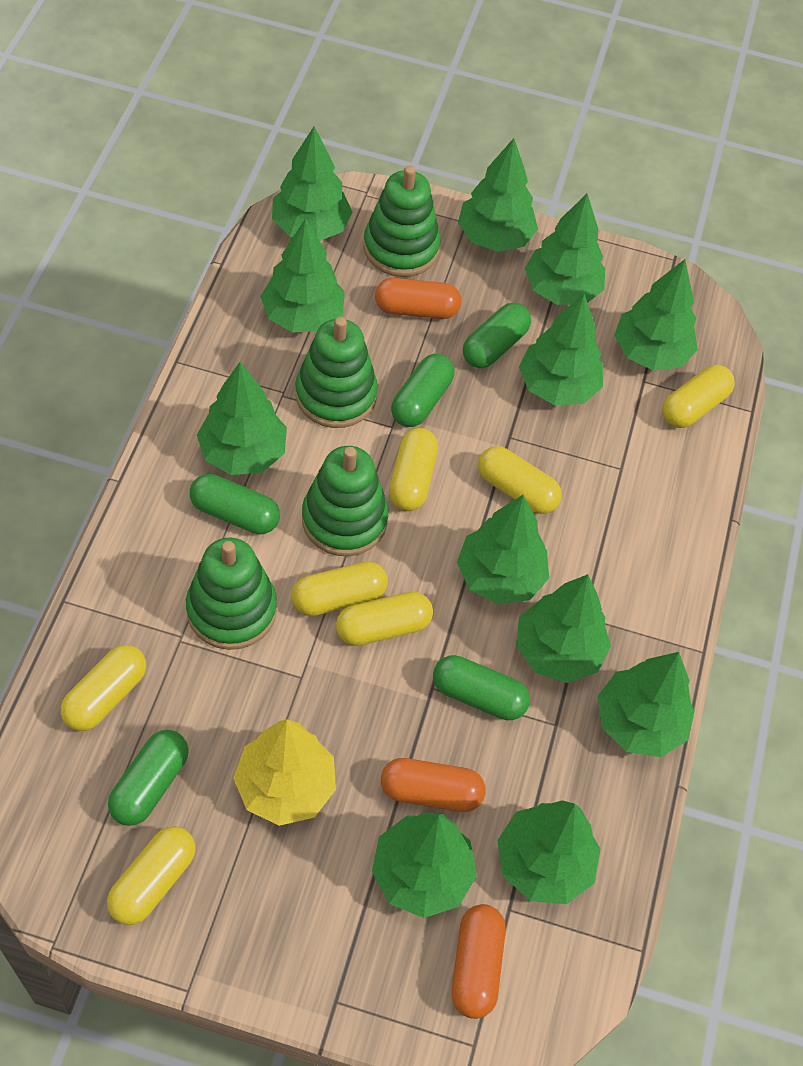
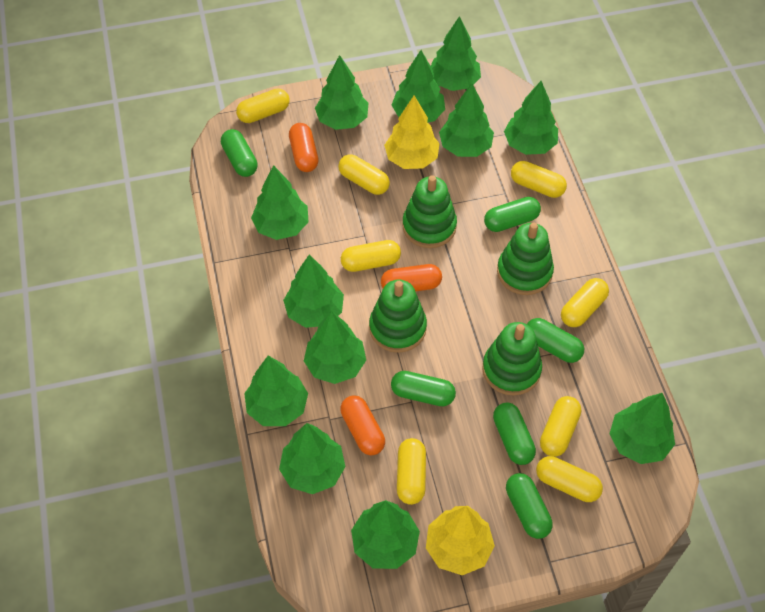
green capsule: 5 -> 6
yellow capsule: 7 -> 8
yellow tree: 1 -> 2

